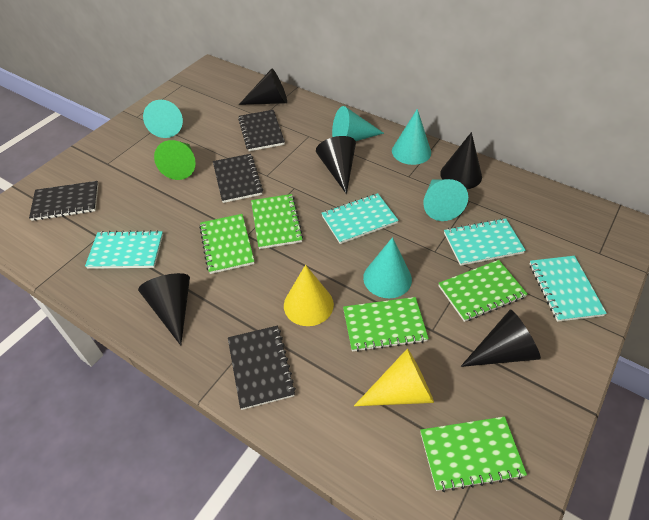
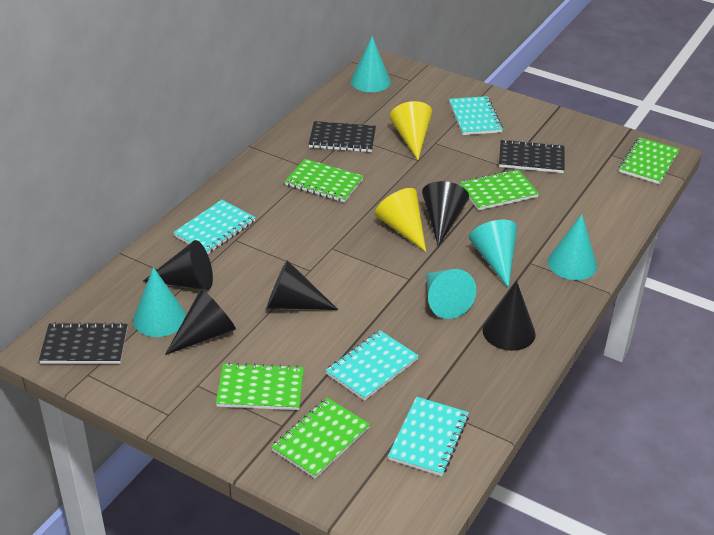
black notebook: 4 -> 3
green cone: 1 -> 0

